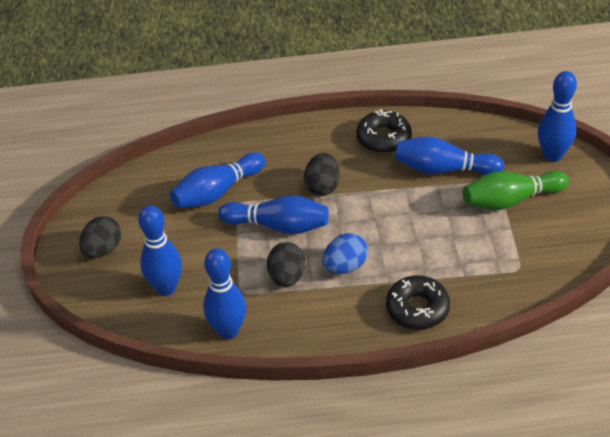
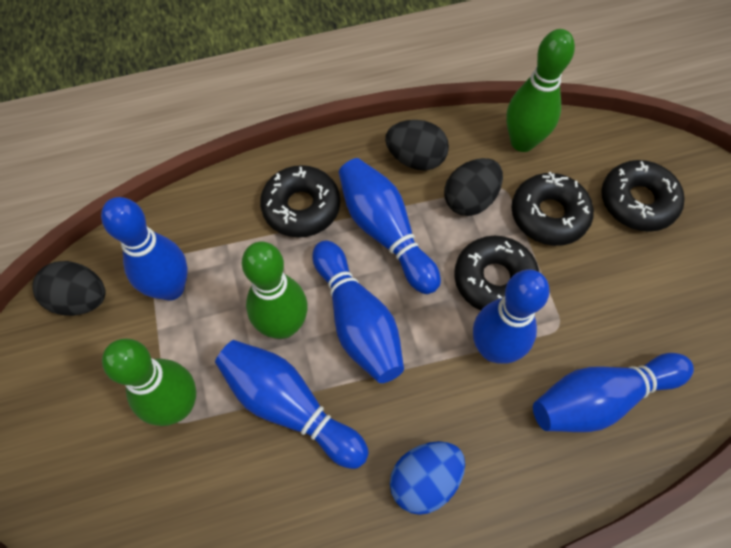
black donut: 2 -> 4
green bowling pin: 1 -> 3

